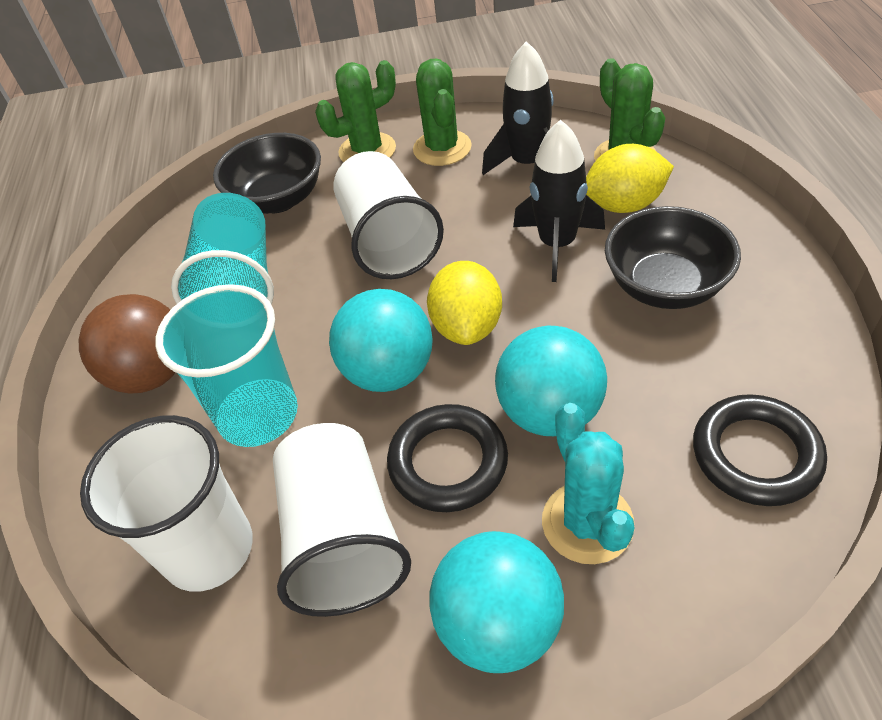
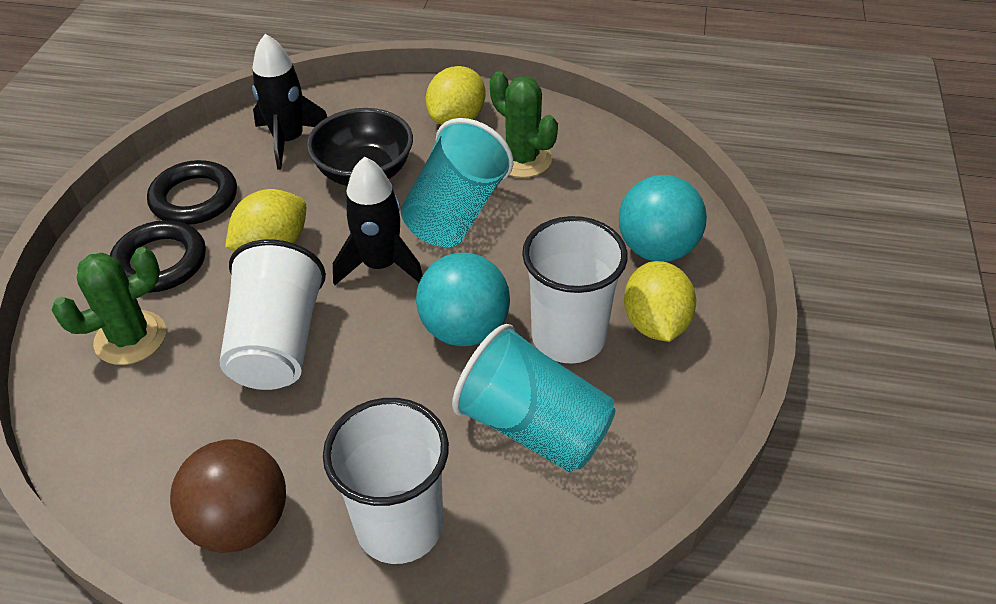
black bowl: 2 -> 1
green cactus: 3 -> 2
turquoise ball: 3 -> 2
turquoise cactus: 1 -> 0
yellow lemon: 2 -> 3

